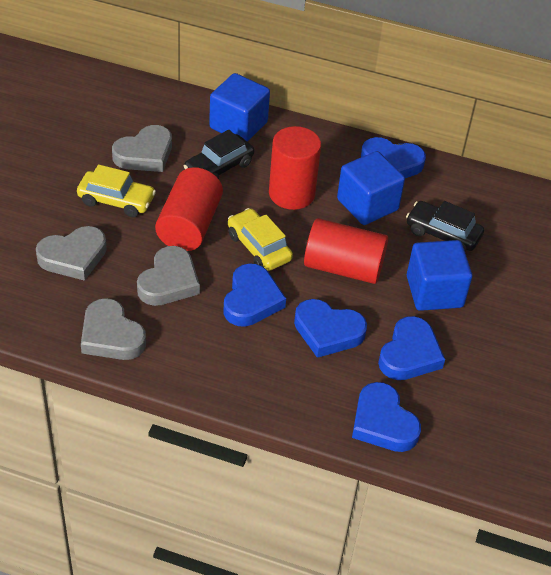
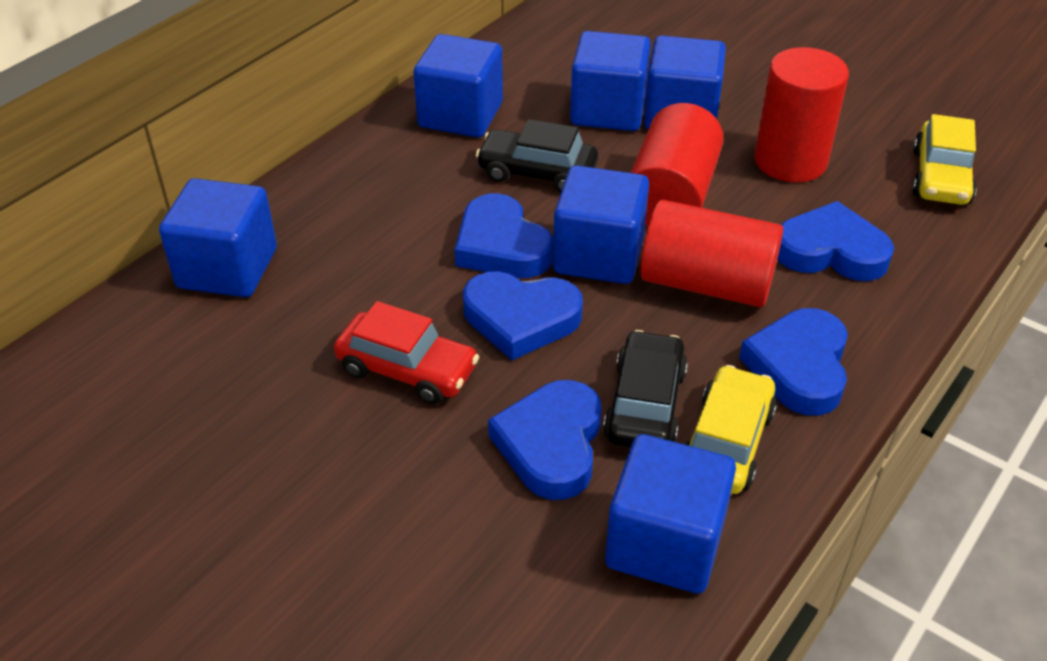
blue cube: 3 -> 6
grey heart: 4 -> 0
red car: 0 -> 1

